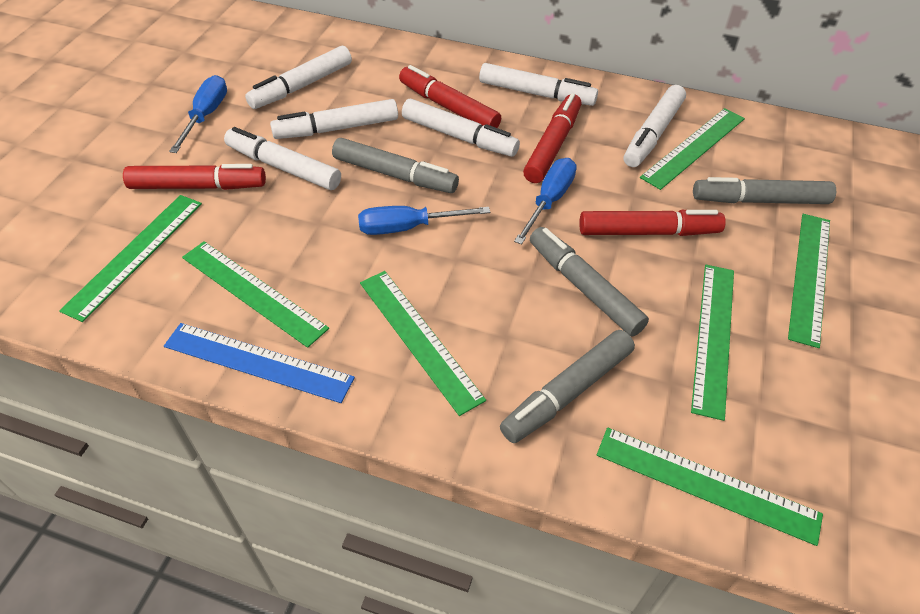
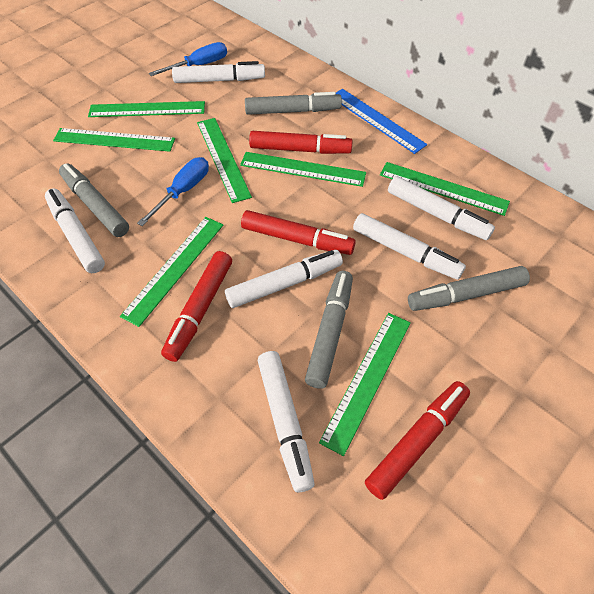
blue screwdriver: 3 -> 2

